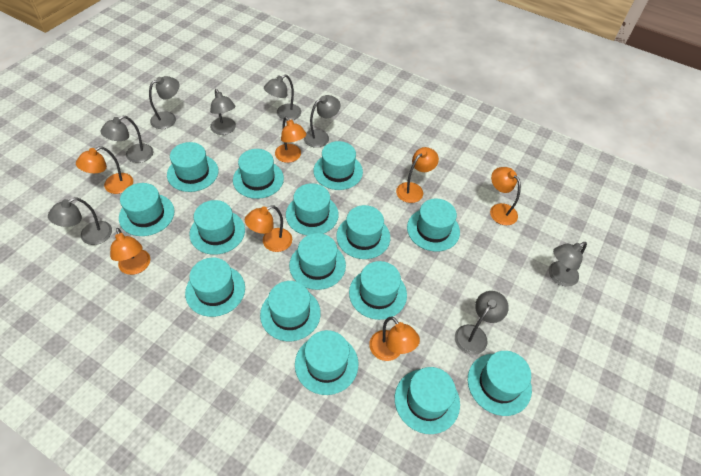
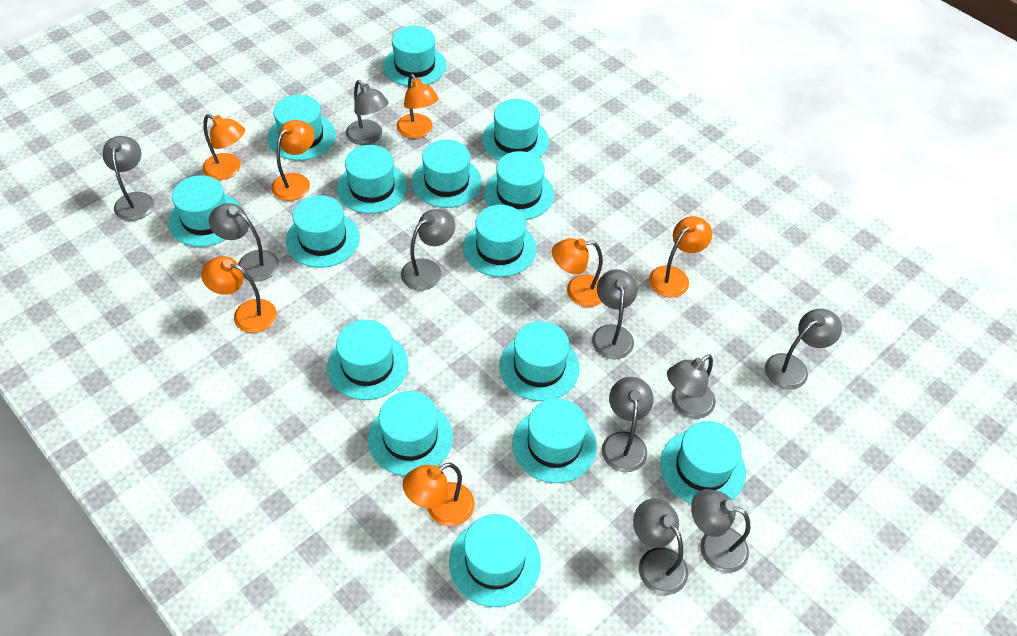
grey lamp: 8 -> 10

